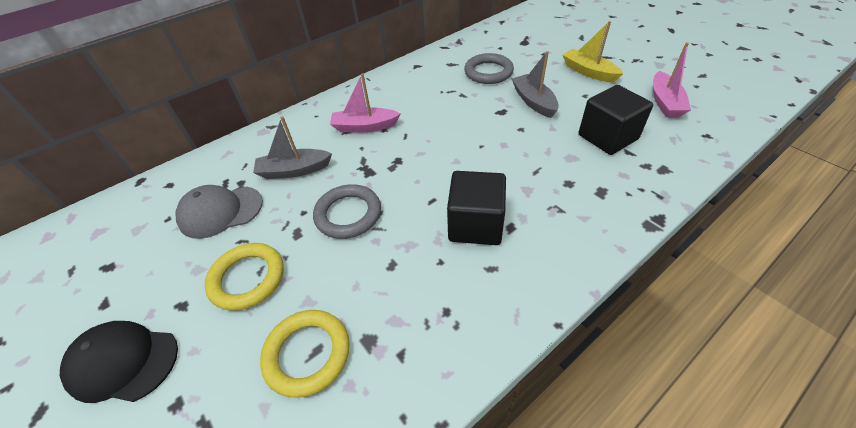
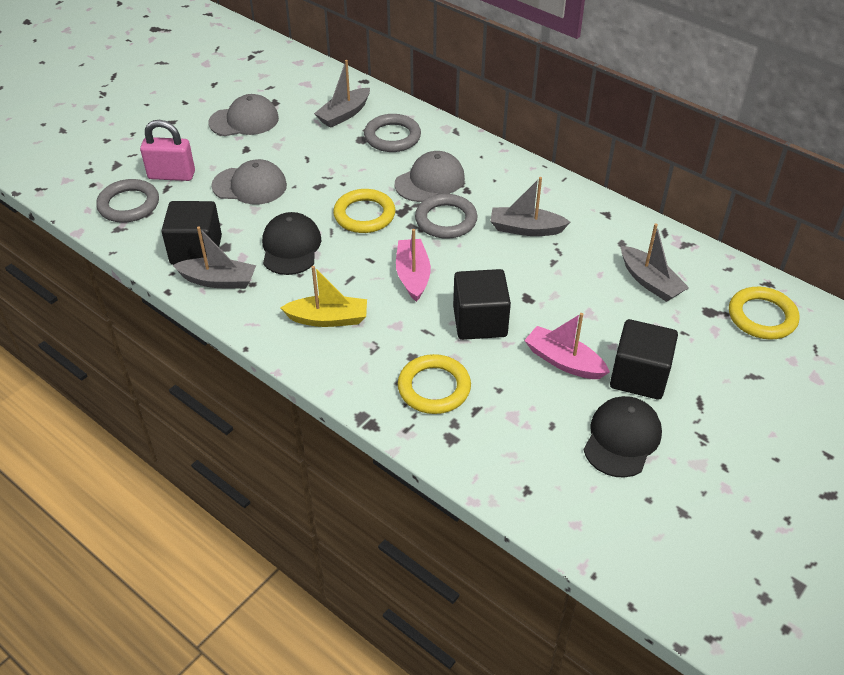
black cap: 1 -> 2
black cube: 2 -> 3
grey boat: 2 -> 4
grey cap: 1 -> 3
grey ring: 2 -> 3
pink padlock: 0 -> 1
yellow ring: 2 -> 3

